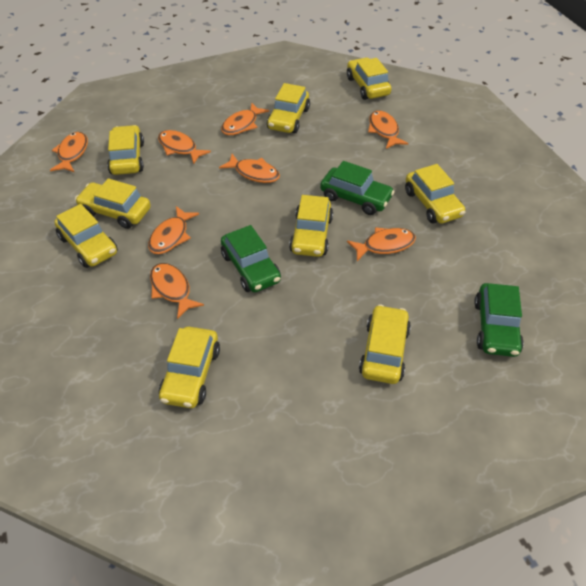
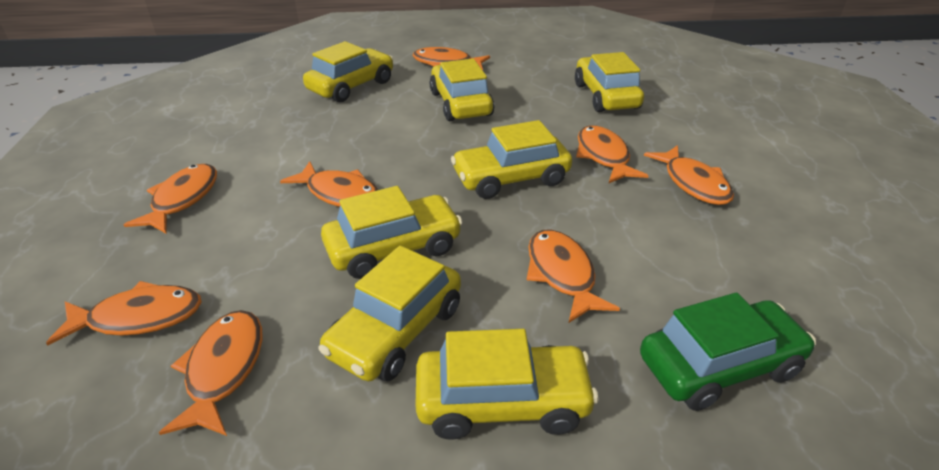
green car: 3 -> 1
yellow car: 9 -> 7

